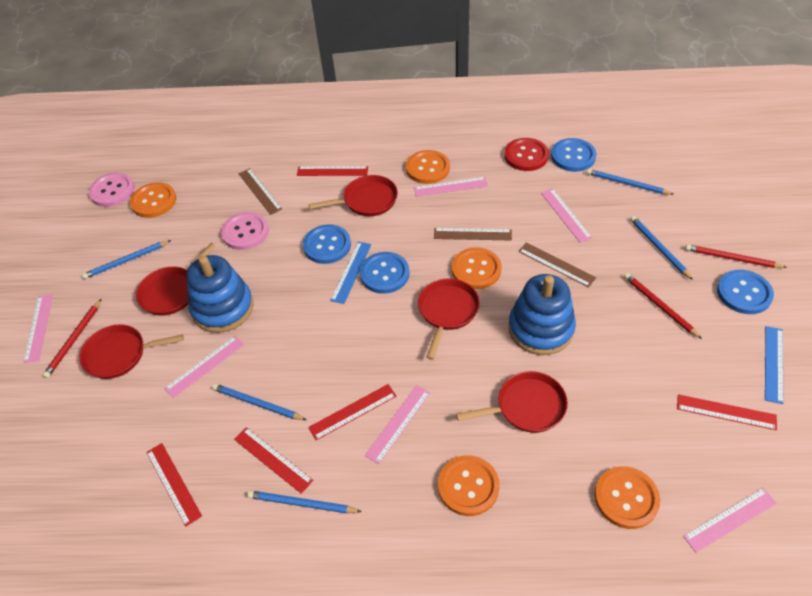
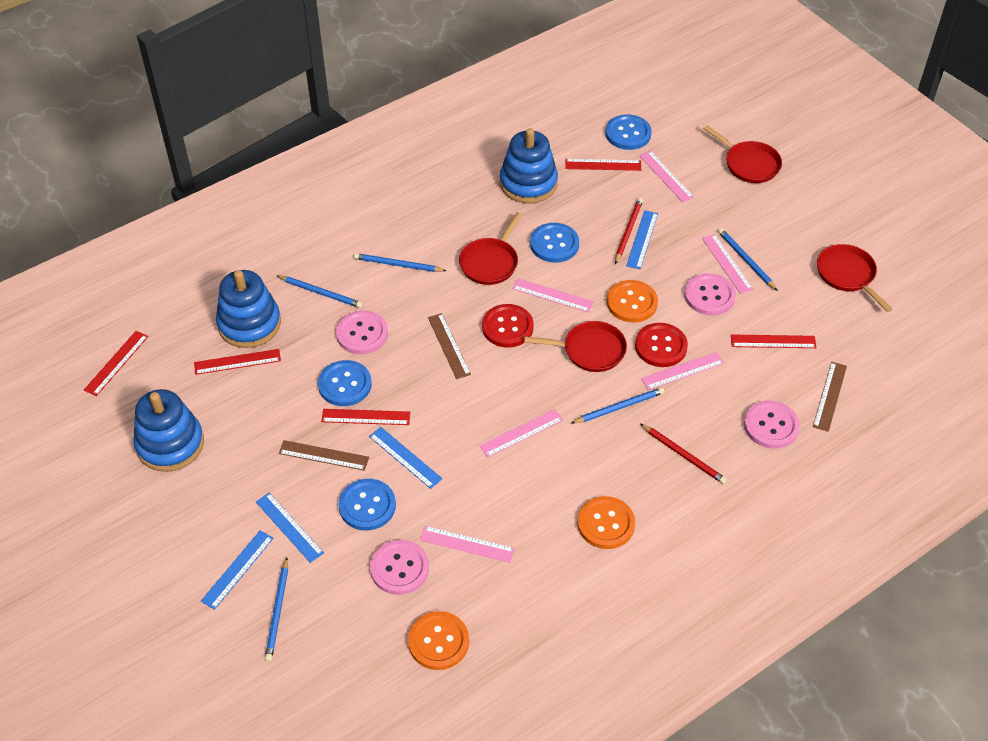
blue ruler: 2 -> 4
blue stacking toy: 2 -> 3
orange button: 5 -> 3
pink button: 2 -> 4
red button: 1 -> 2
red pan: 5 -> 4
red pencil: 3 -> 2

